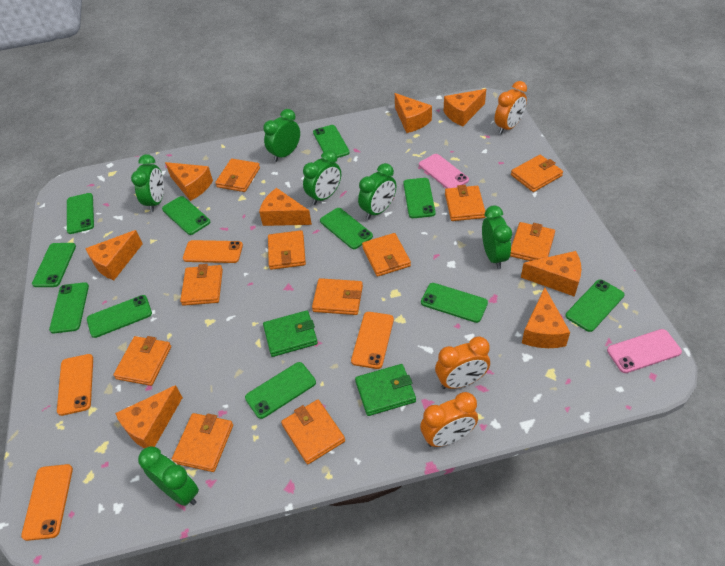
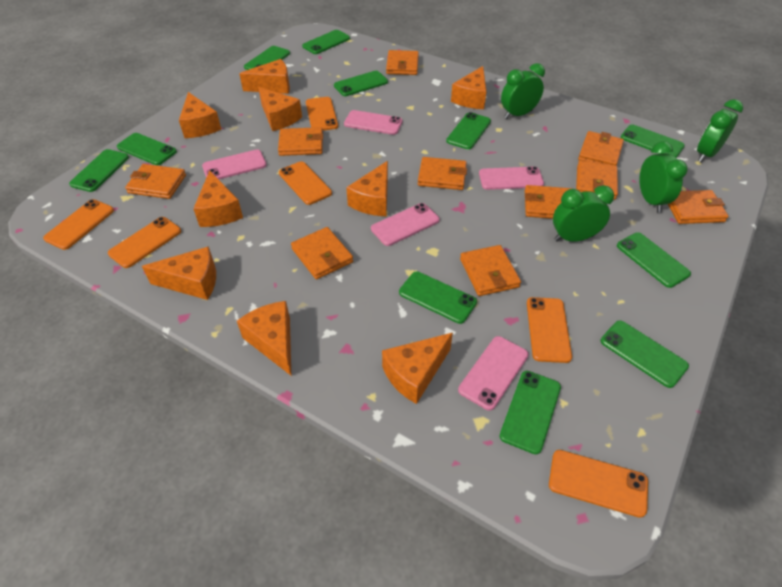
green clock: 6 -> 4
green wallet: 2 -> 0
orange cheese: 8 -> 9
orange clock: 3 -> 0
orange phone: 4 -> 6
orange wallet: 11 -> 10
pink phone: 2 -> 5

